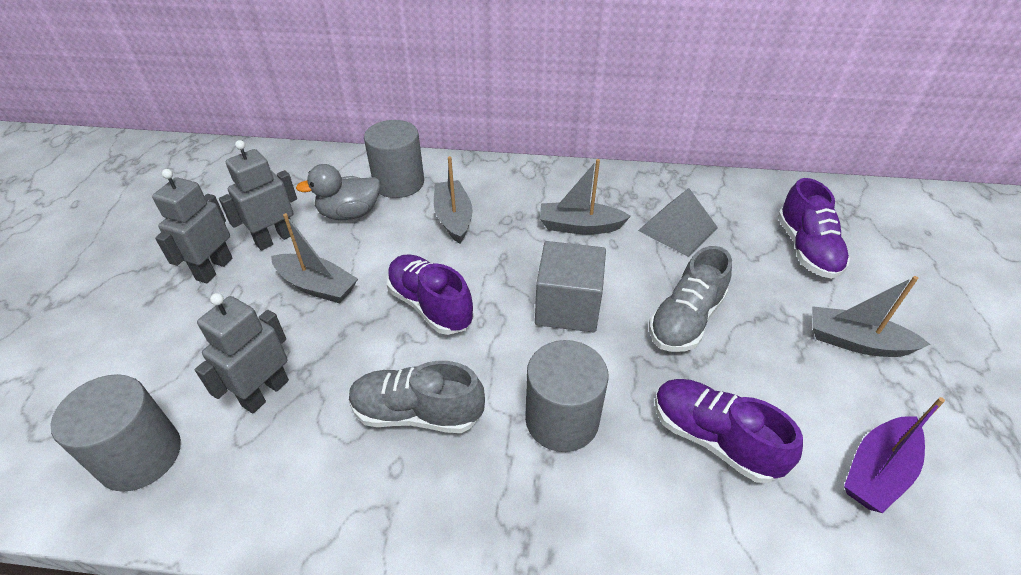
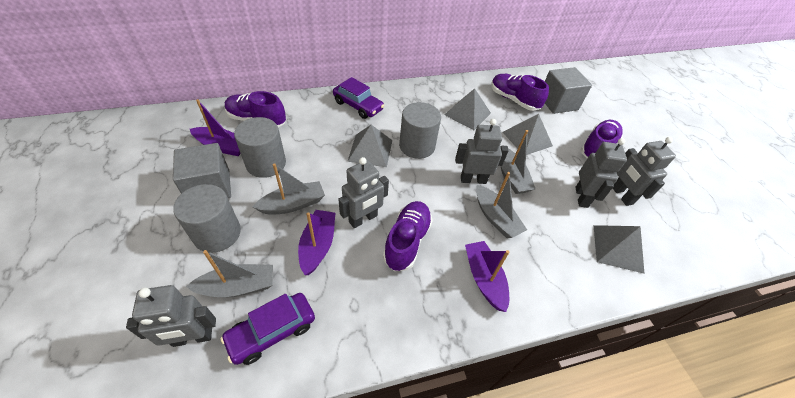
grey cube: 1 -> 2
grey duck: 1 -> 0
grey pyramid: 1 -> 4
grey robot: 3 -> 5
grey shoe: 2 -> 0
purple boat: 1 -> 3
purple car: 0 -> 2
purple shoe: 3 -> 4

